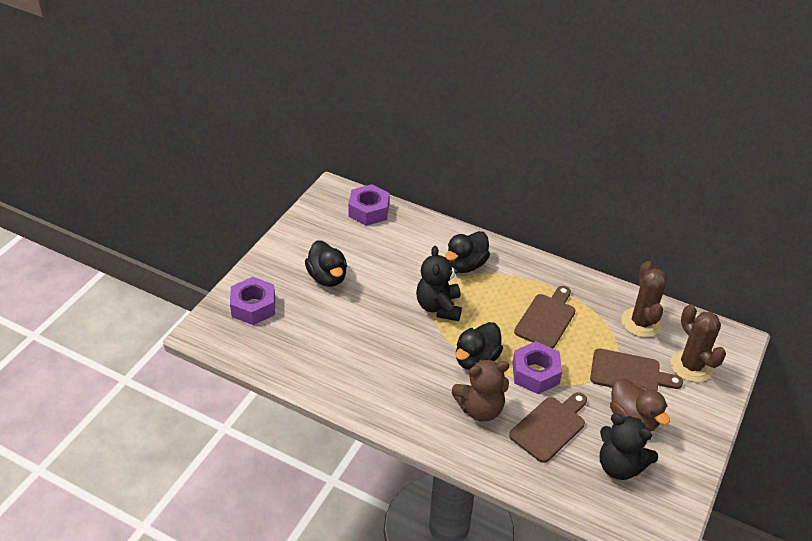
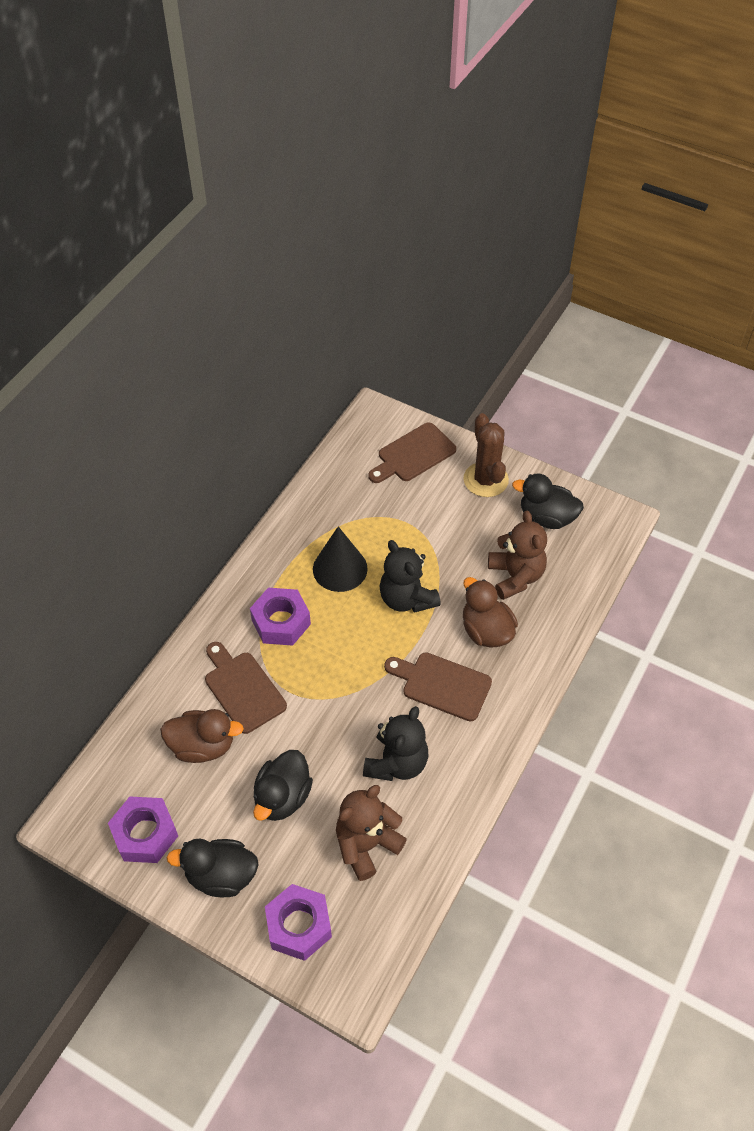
black cone: 0 -> 1
brown cactus: 2 -> 1
brown duck: 1 -> 2
brown teddy bear: 1 -> 2

